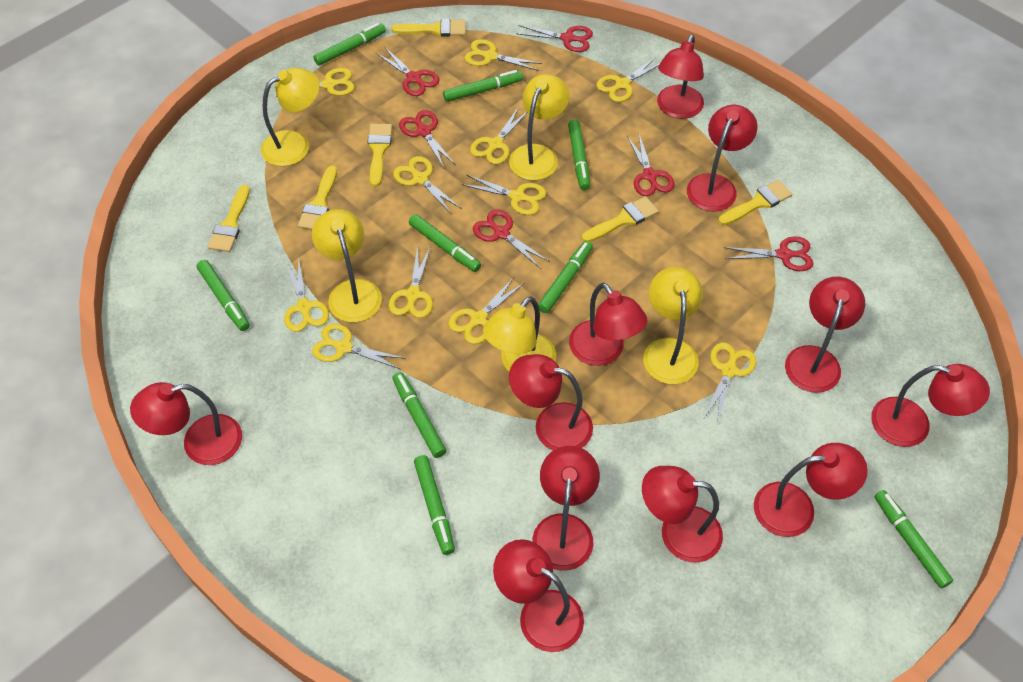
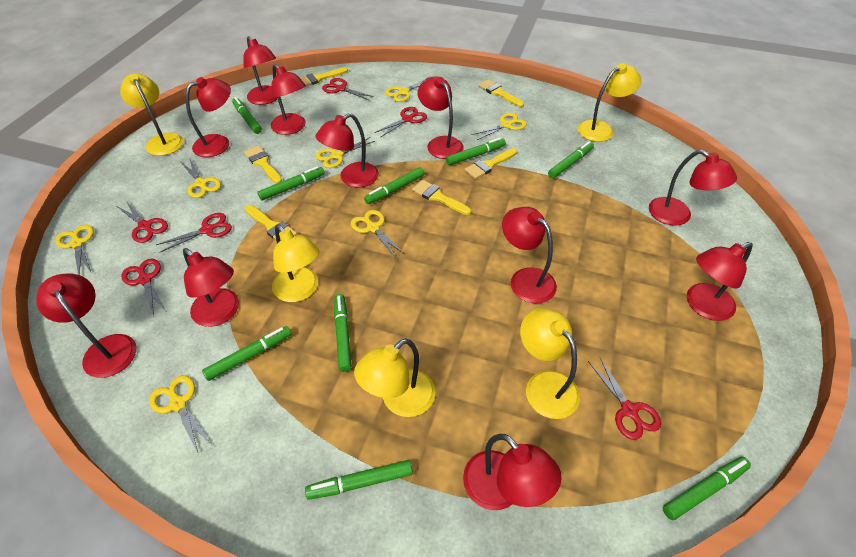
yellow scissors: 11 -> 7

